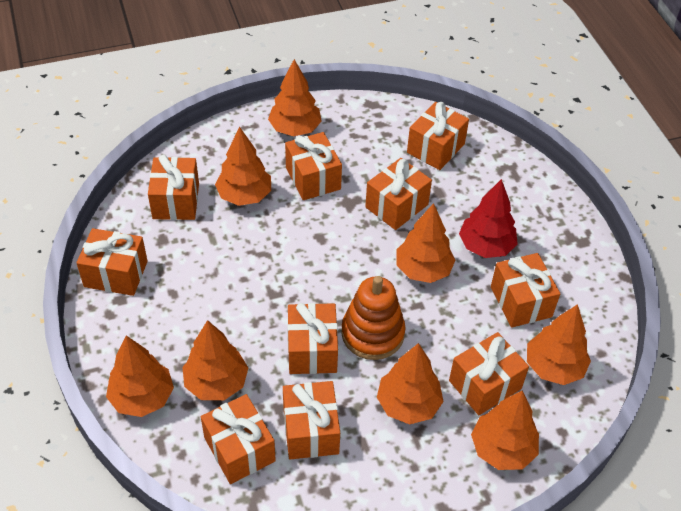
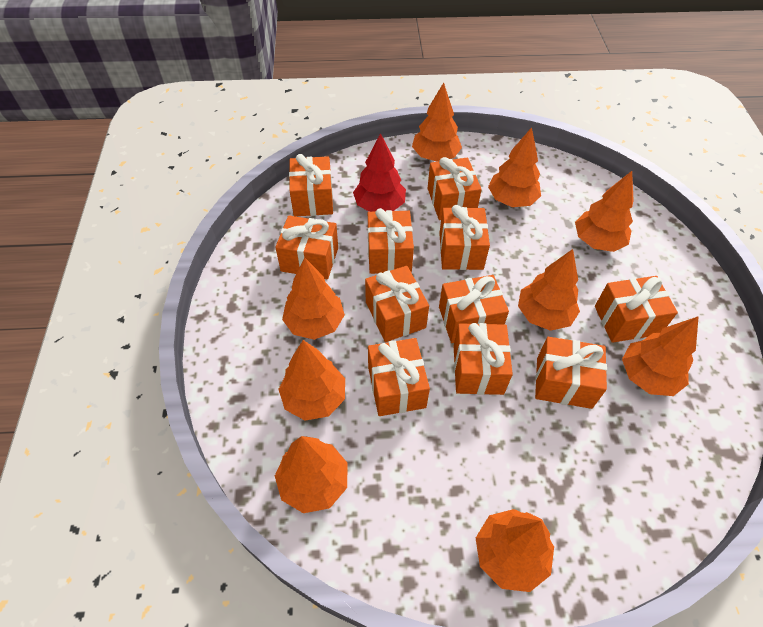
orange gift: 10 -> 11
orange stacking toy: 1 -> 0
orange tree: 8 -> 9

